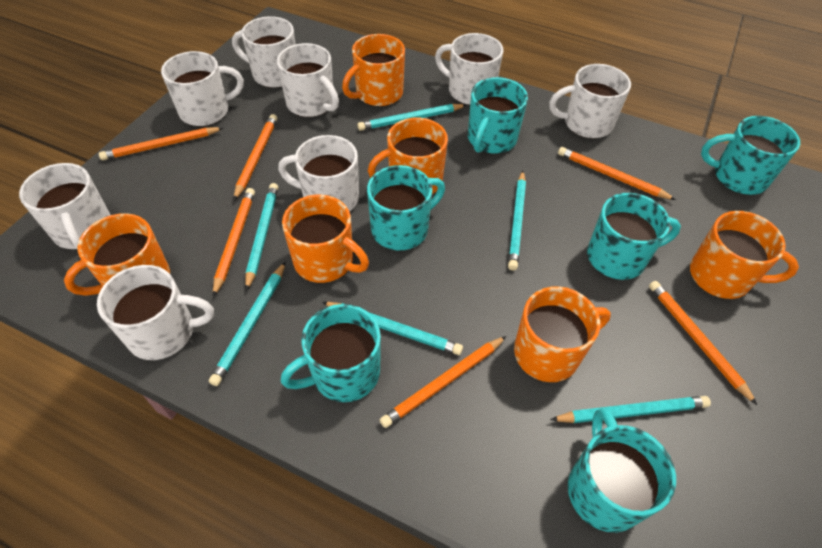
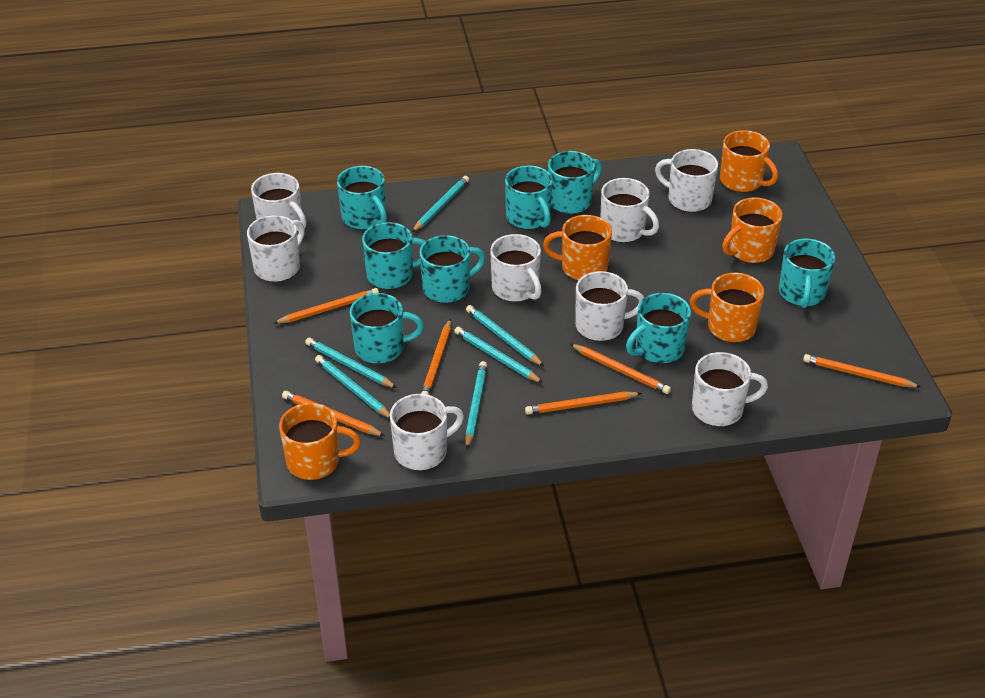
orange mug: 6 -> 5
turquoise mug: 6 -> 8

